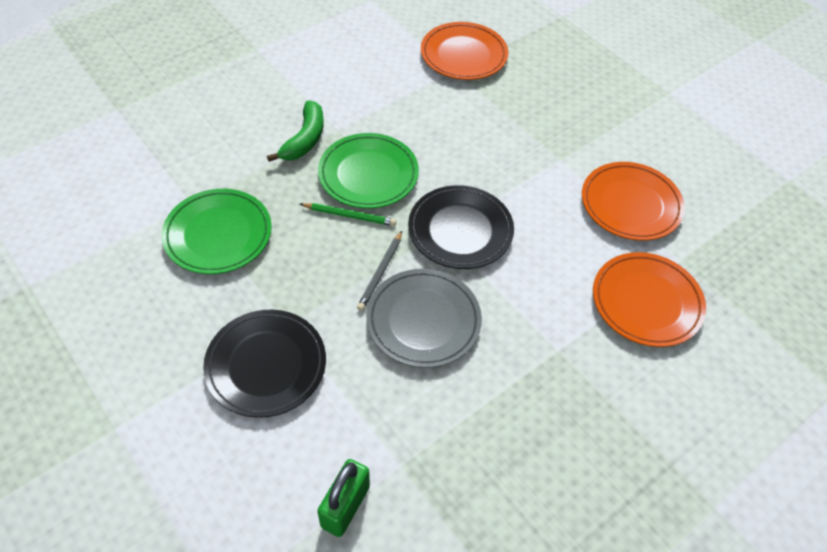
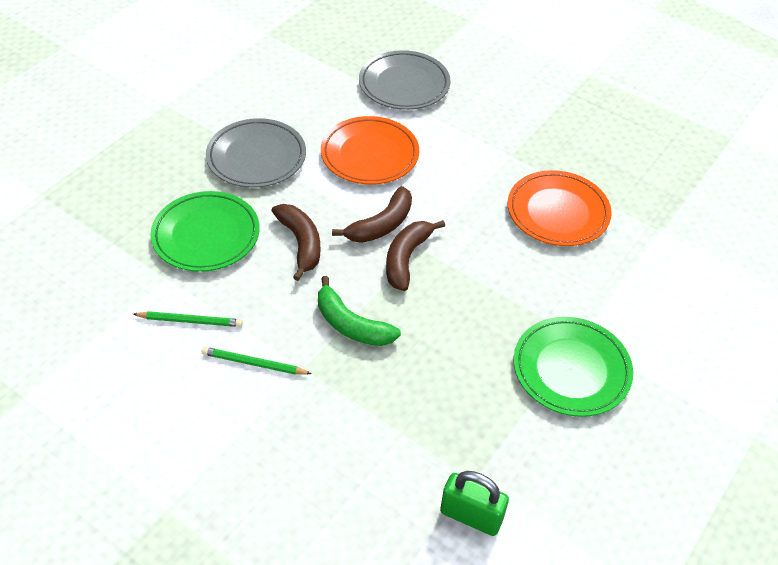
black plate: 2 -> 0
brown banana: 0 -> 3
green pencil: 1 -> 2
grey pencil: 1 -> 0
grey plate: 1 -> 2
orange plate: 3 -> 2

